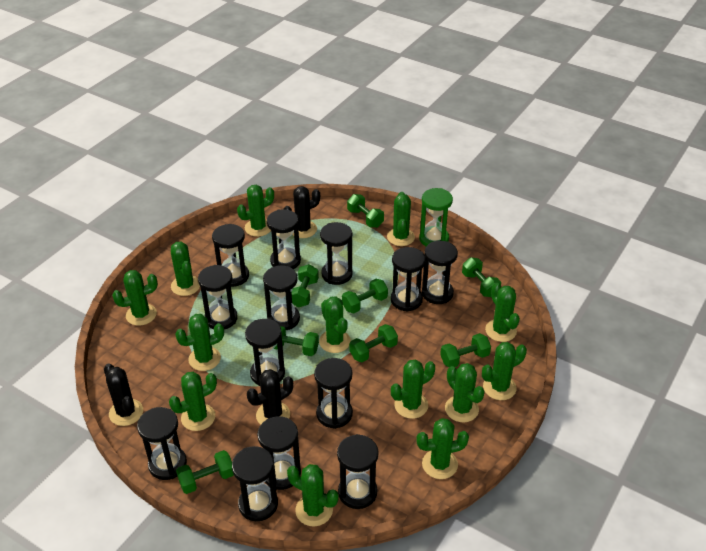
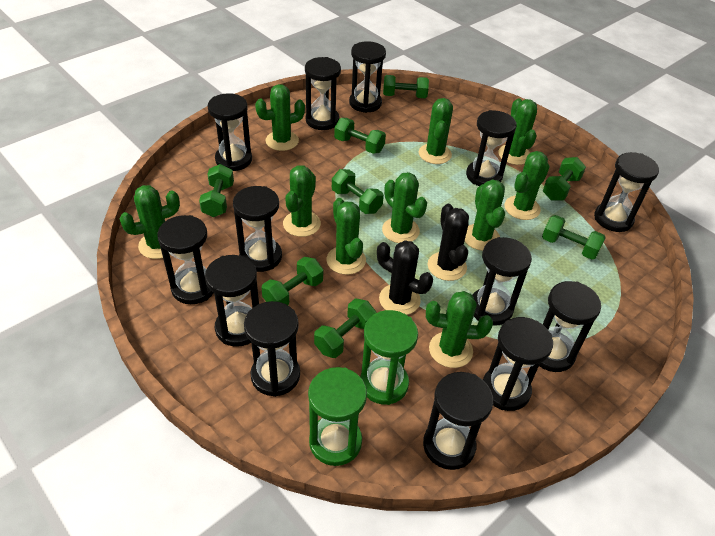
black cactus: 3 -> 2
green cactus: 13 -> 10
green hourglass: 1 -> 2

